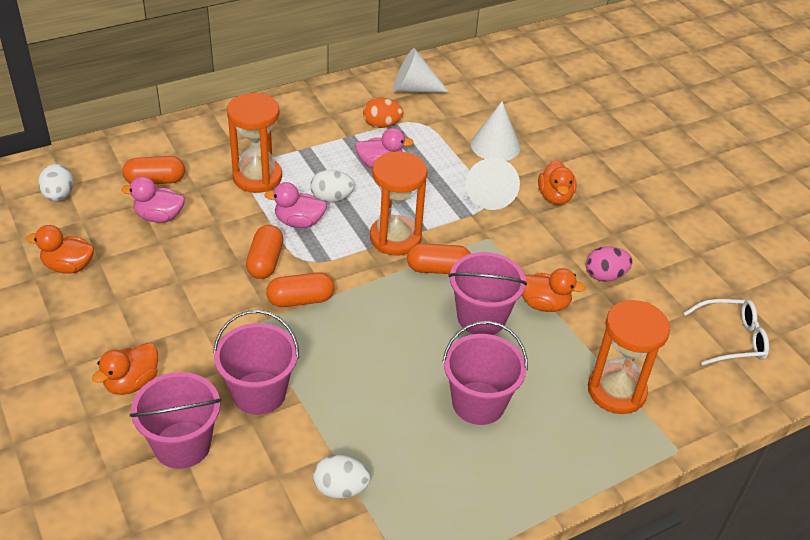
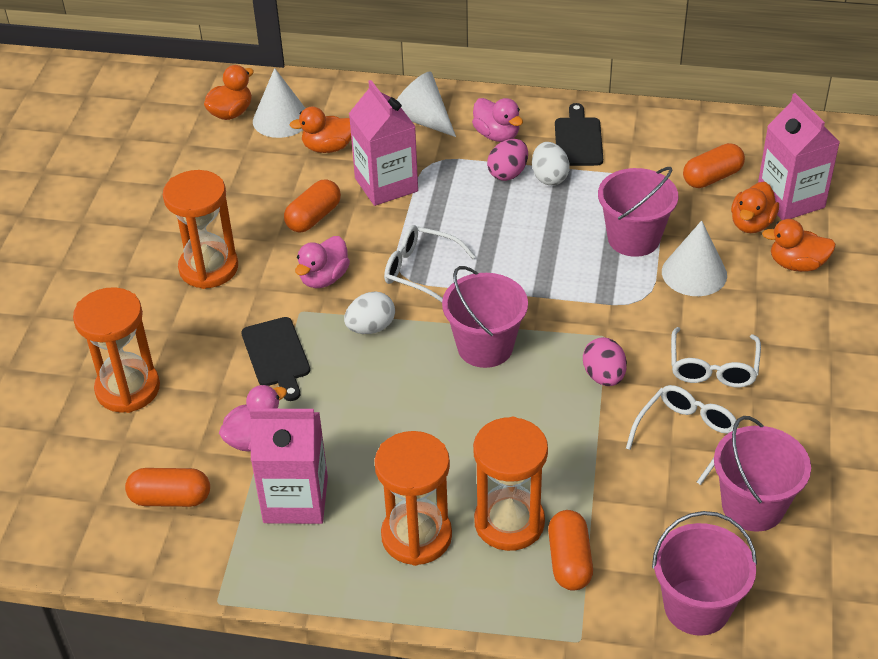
black cutting board: 0 -> 2
orange egg: 1 -> 0
orange hourglass: 3 -> 4
pink carton: 0 -> 3
pink egg: 1 -> 2
white egg: 3 -> 2
white glasses: 1 -> 3

